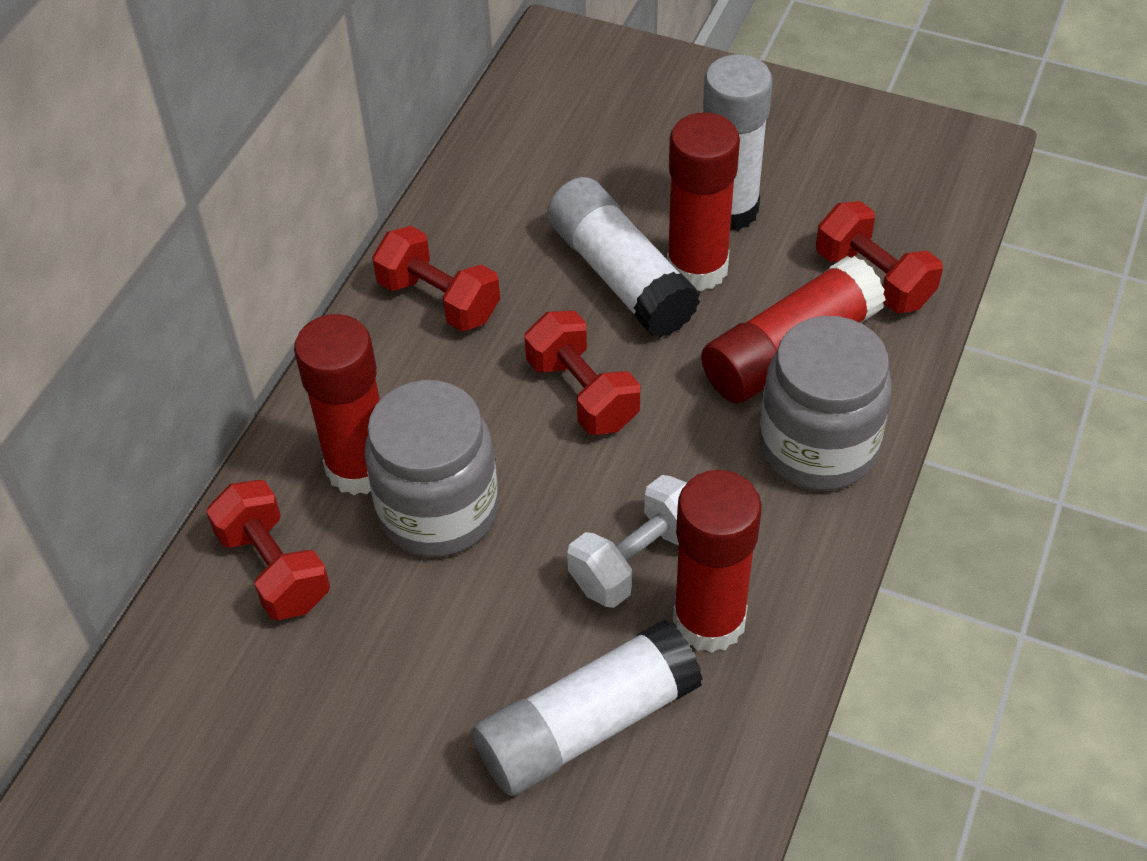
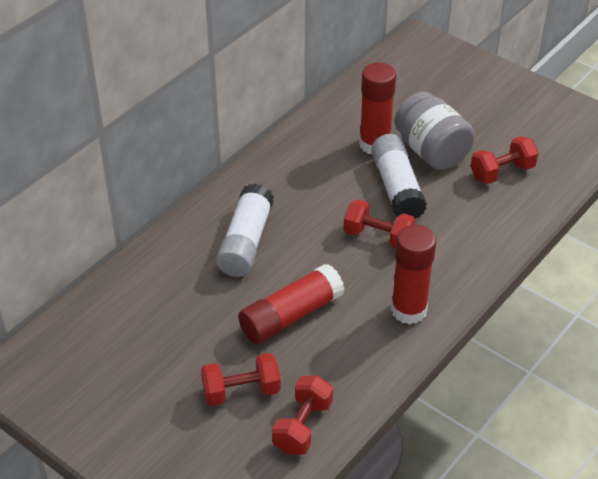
grey jar: 2 -> 1
red glue stick: 4 -> 3
white dumbbell: 1 -> 0
white glue stick: 3 -> 2

